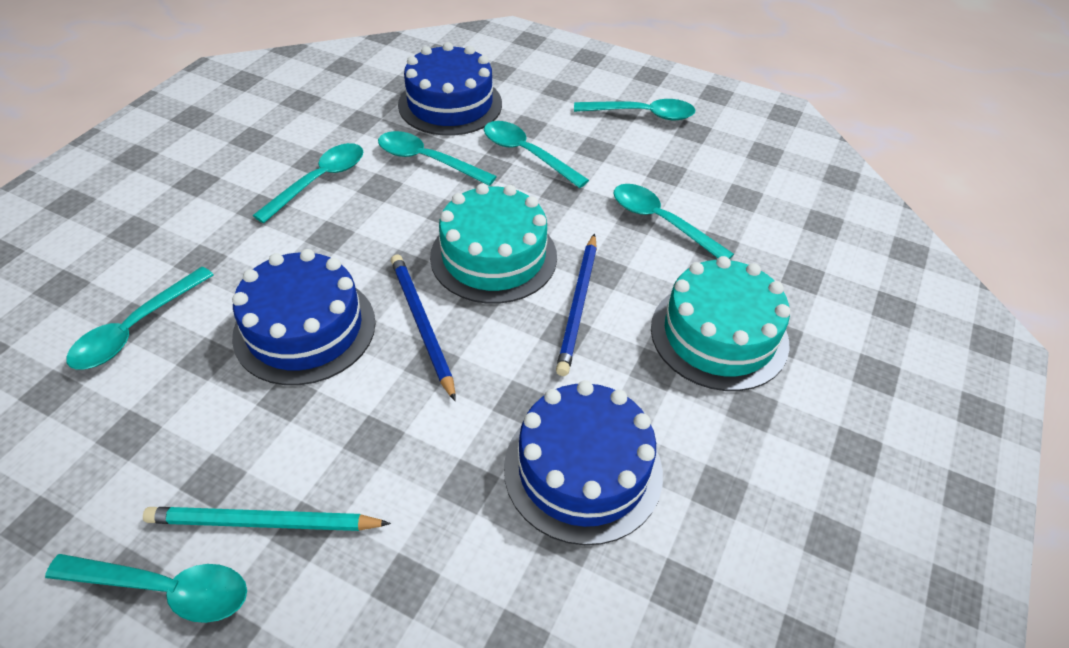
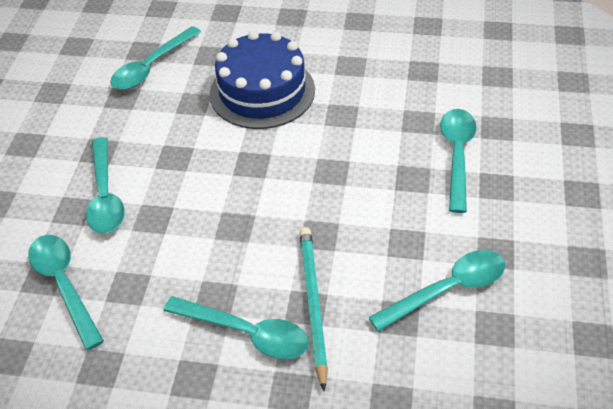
blue cake: 3 -> 1
blue pencil: 2 -> 0
turquoise cake: 2 -> 0
turquoise spoon: 7 -> 6

